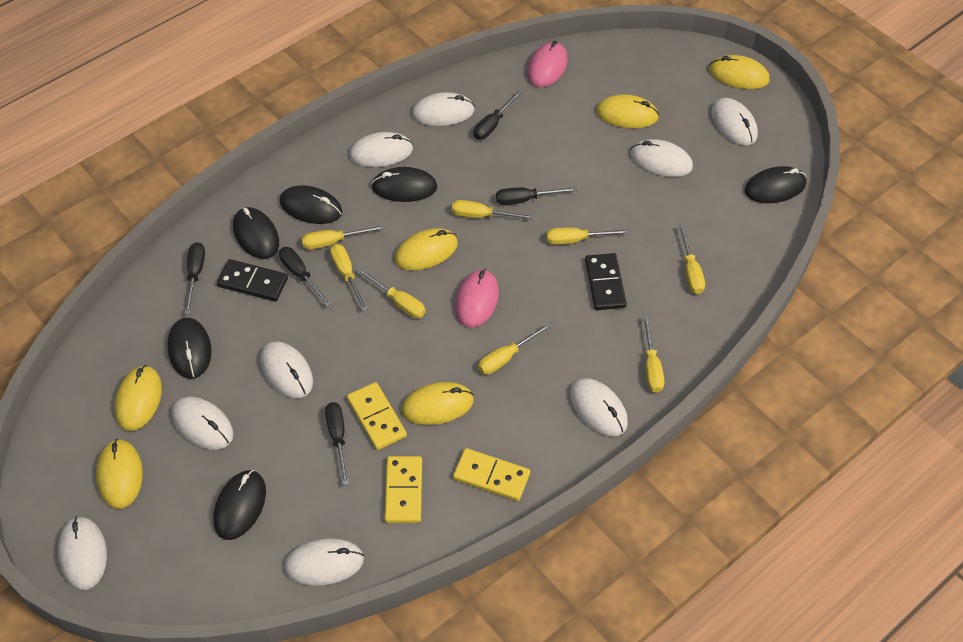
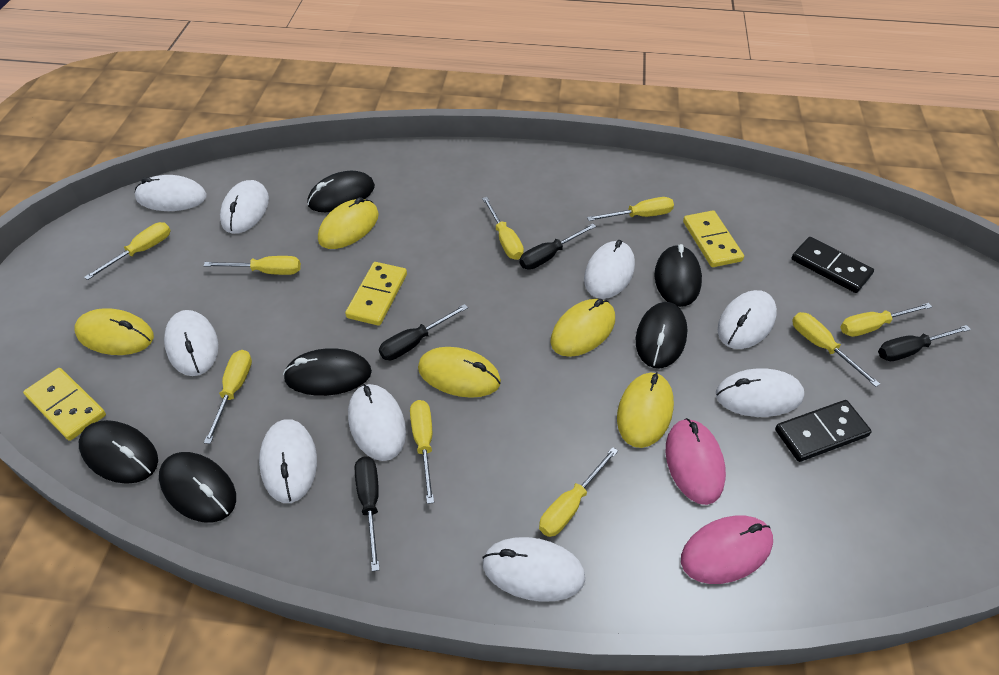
black screwdriver: 5 -> 4
yellow mouse: 6 -> 5
yellow screwdriver: 8 -> 9

